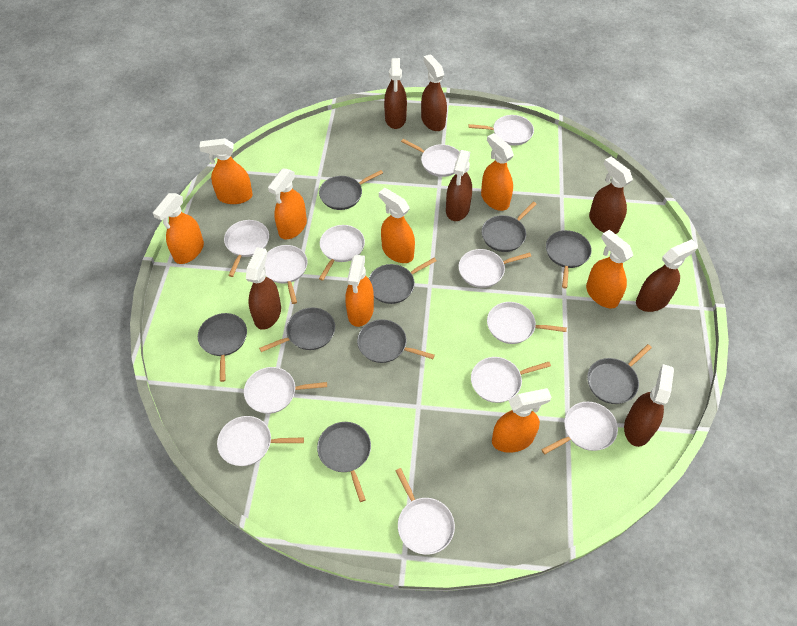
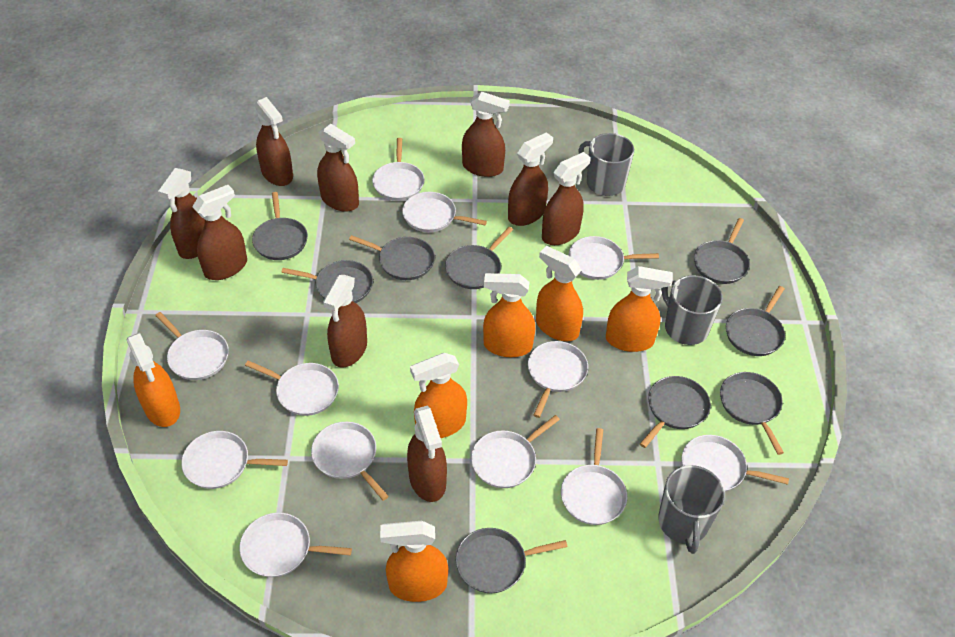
brown spray bottle: 7 -> 9
grey mug: 0 -> 3
orange spray bottle: 8 -> 6

